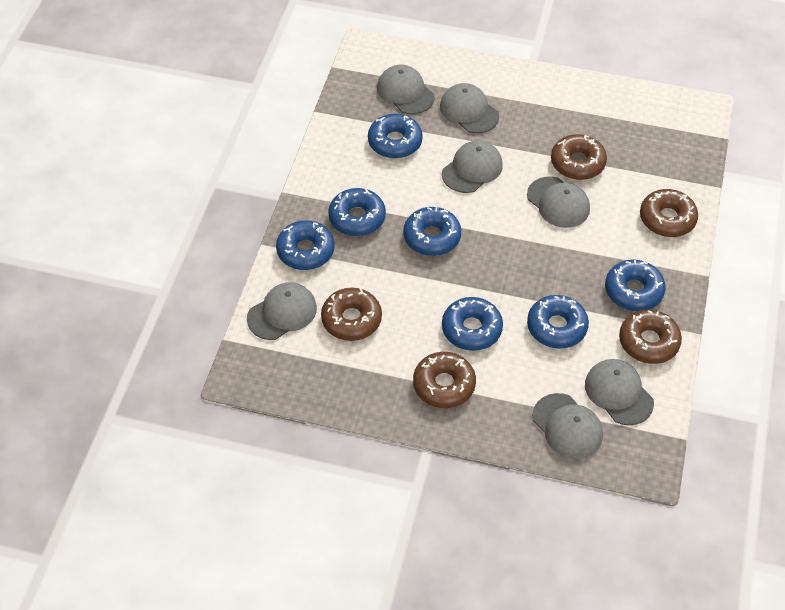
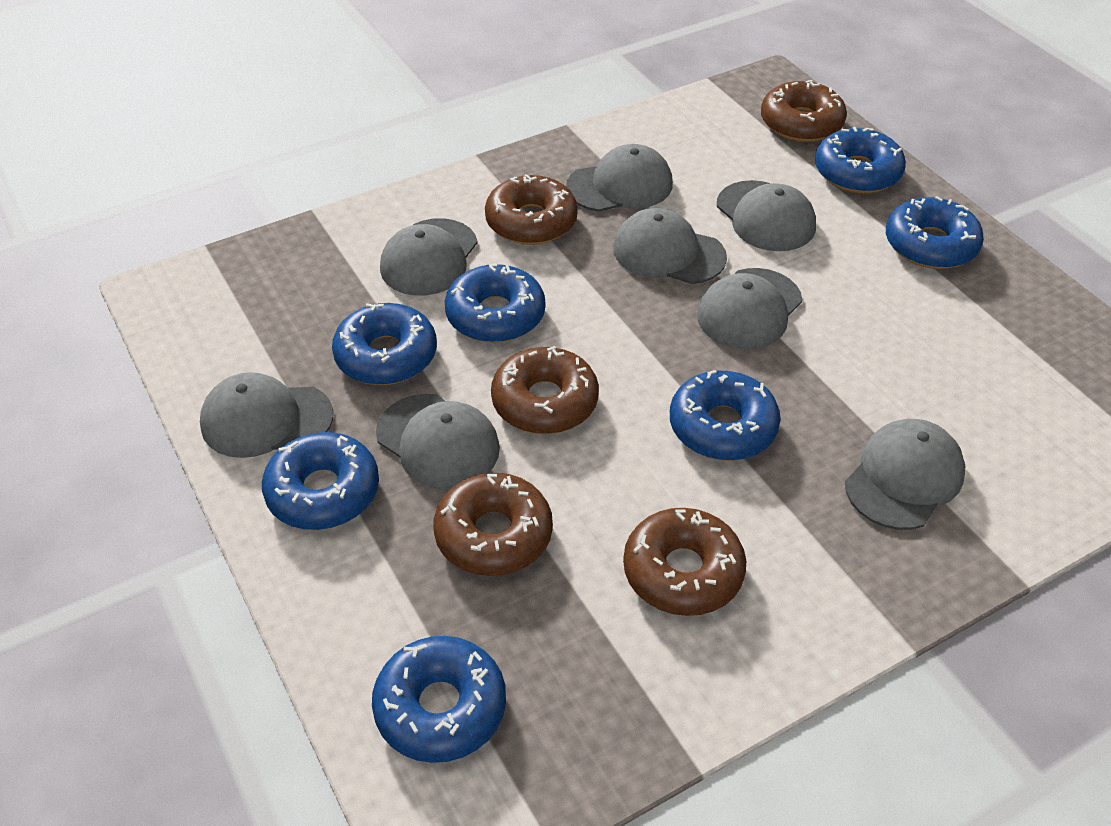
grey cap: 7 -> 8

